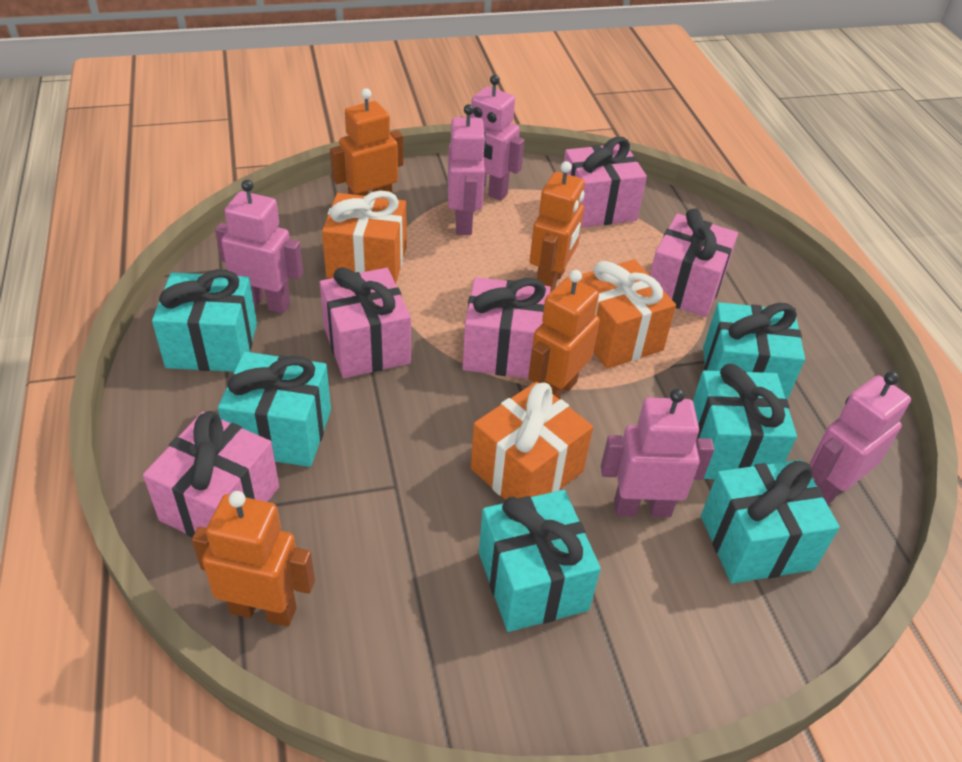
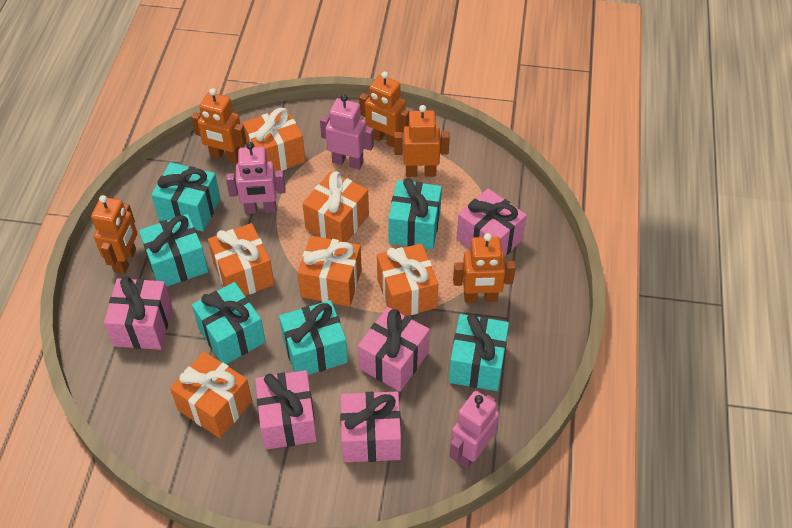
orange gift: 3 -> 6
orange robot: 4 -> 5
pink robot: 5 -> 3

